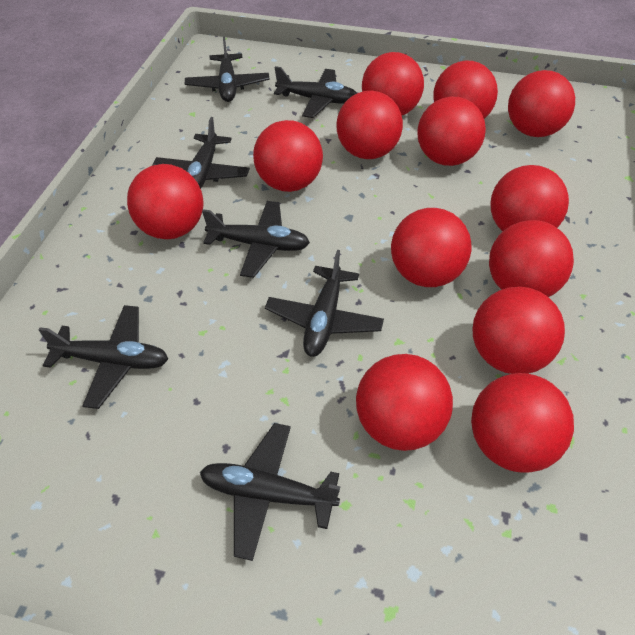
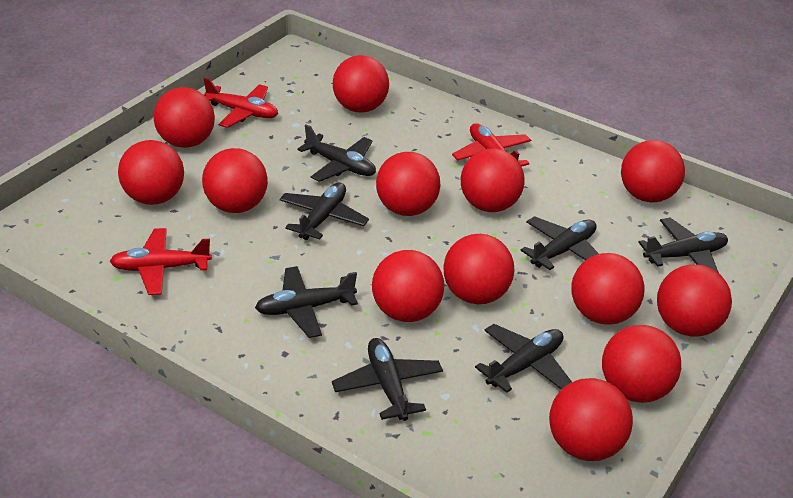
red plane: 0 -> 3

